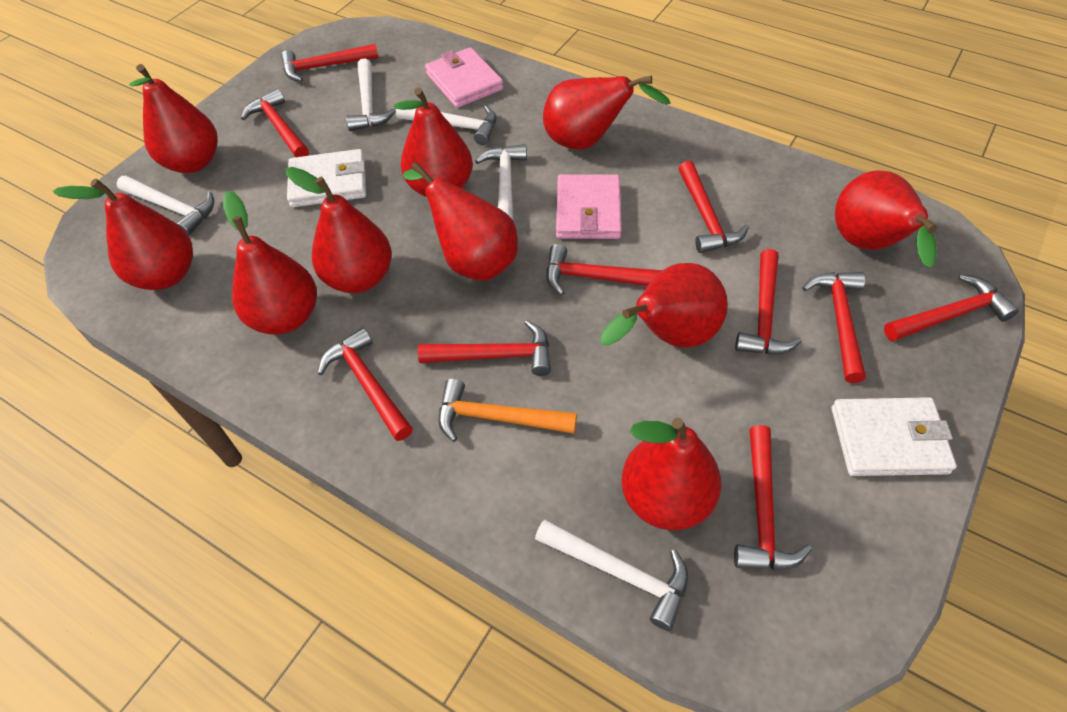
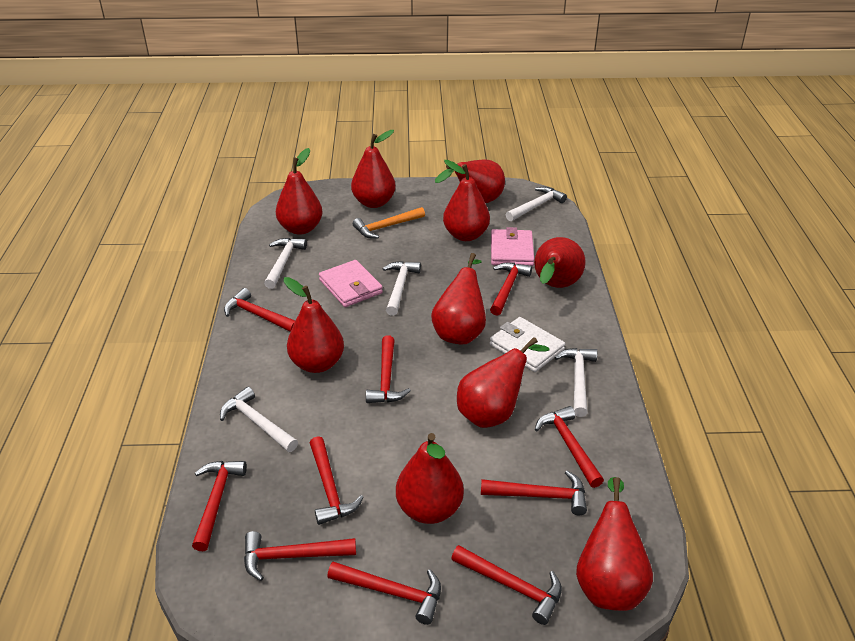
white wallet: 2 -> 1

